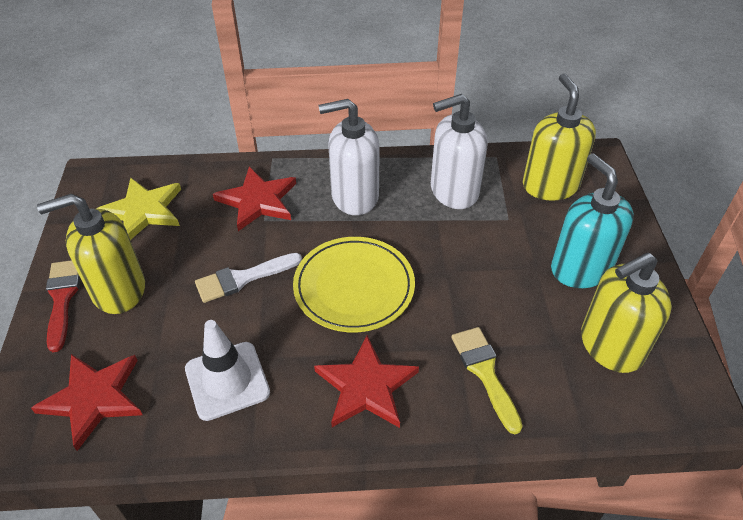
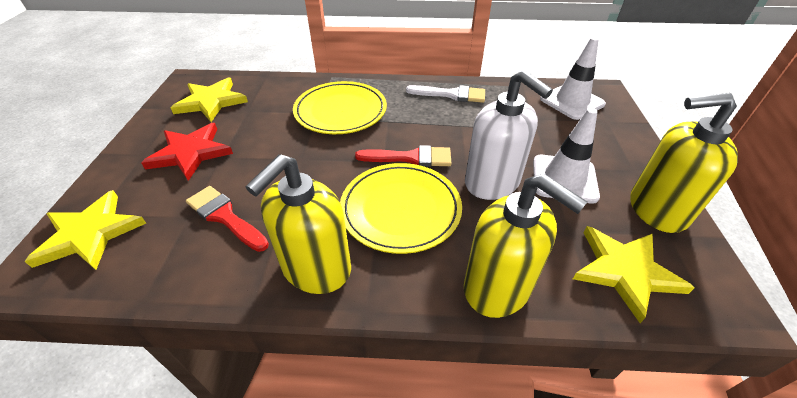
red brush: 1 -> 2
red star: 3 -> 1
turquoise soap dispenser: 1 -> 0
white soap dispenser: 2 -> 1
white traffic cone: 1 -> 2
yellow brush: 1 -> 0
yellow plate: 1 -> 2
yellow star: 1 -> 3

